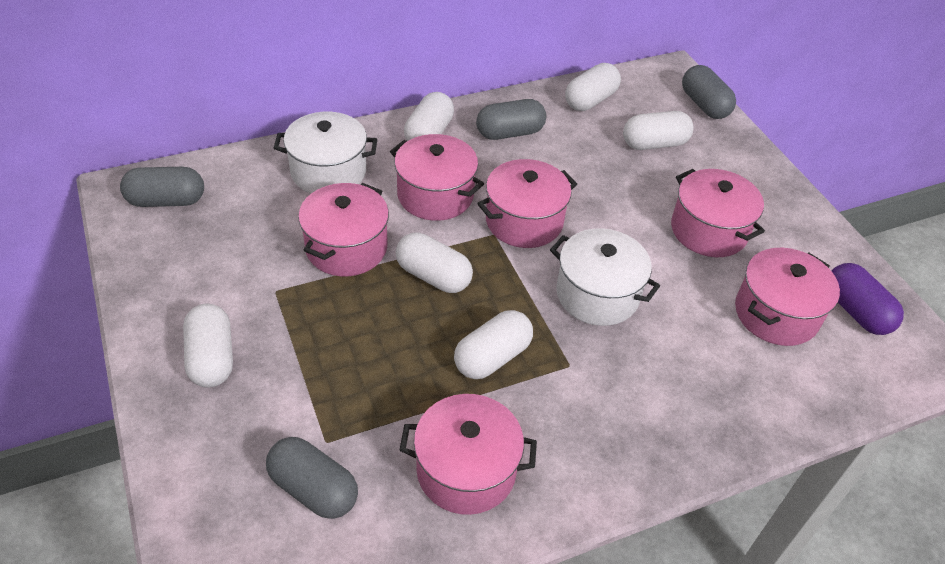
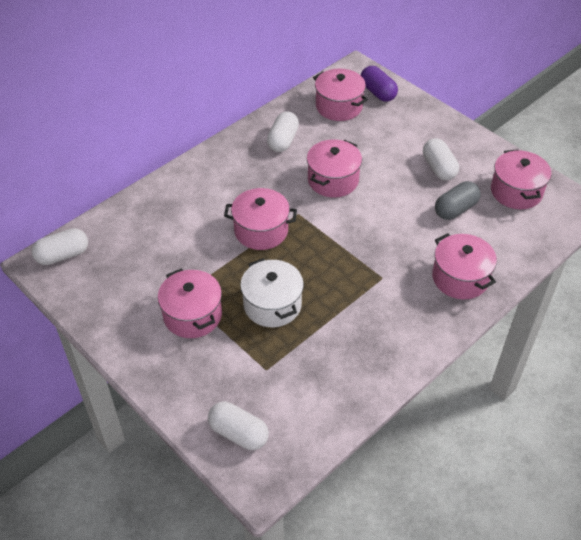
grey capsule: 4 -> 1
white capsule: 6 -> 4
white pot: 2 -> 1

